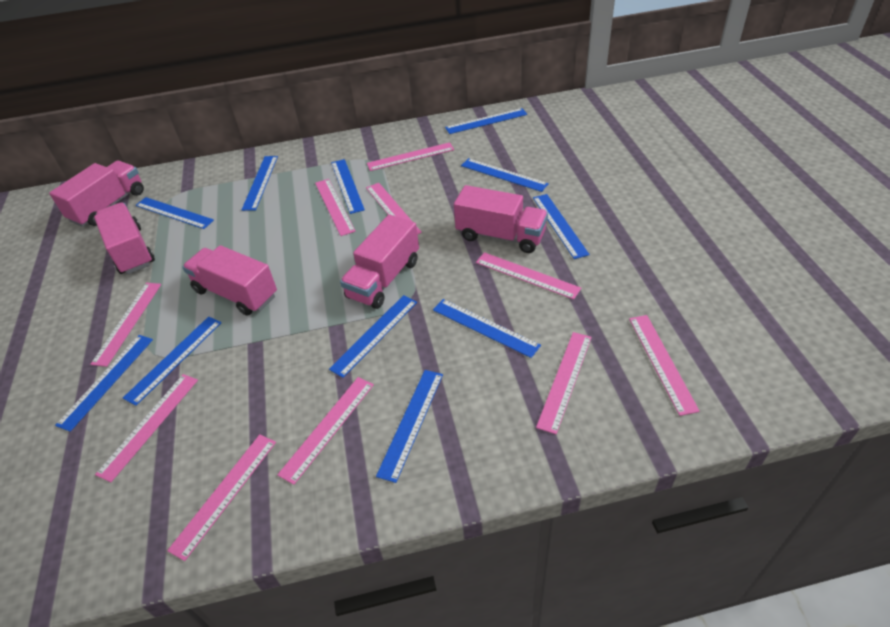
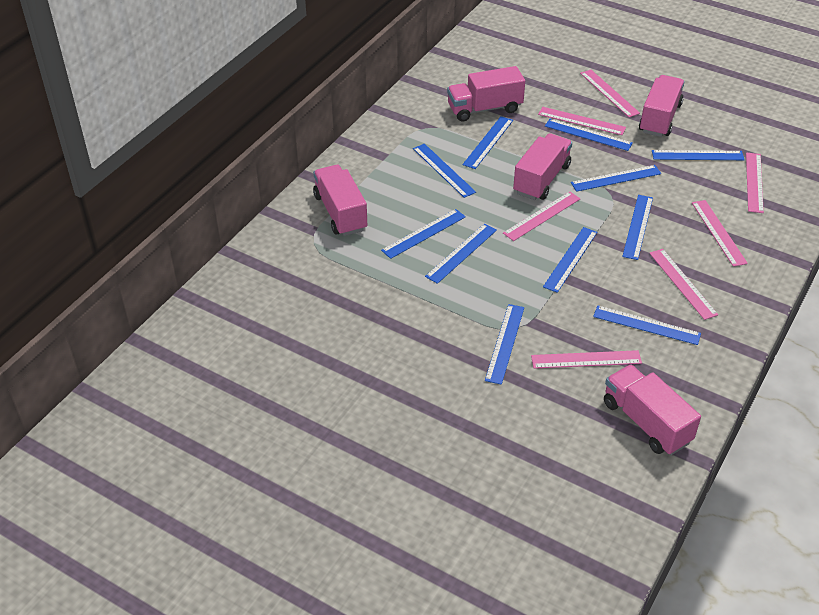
pink ruler: 10 -> 7

